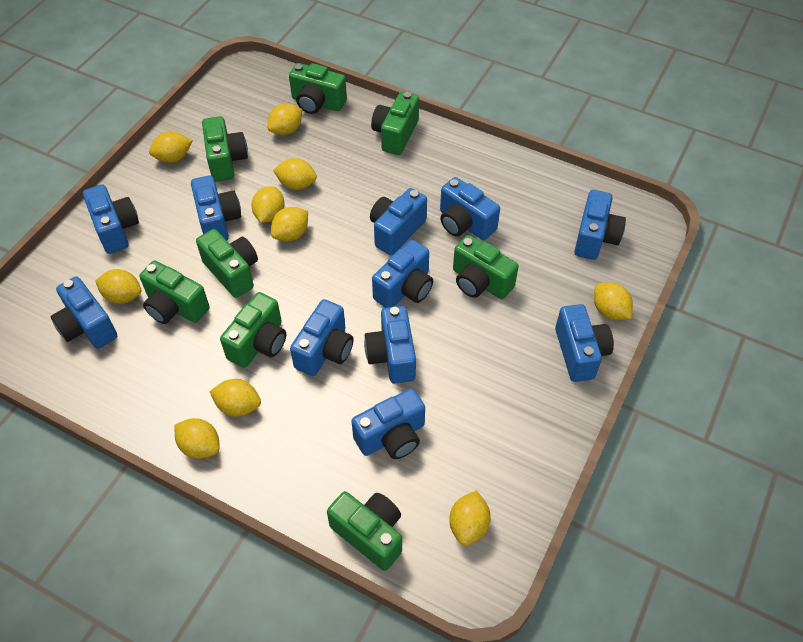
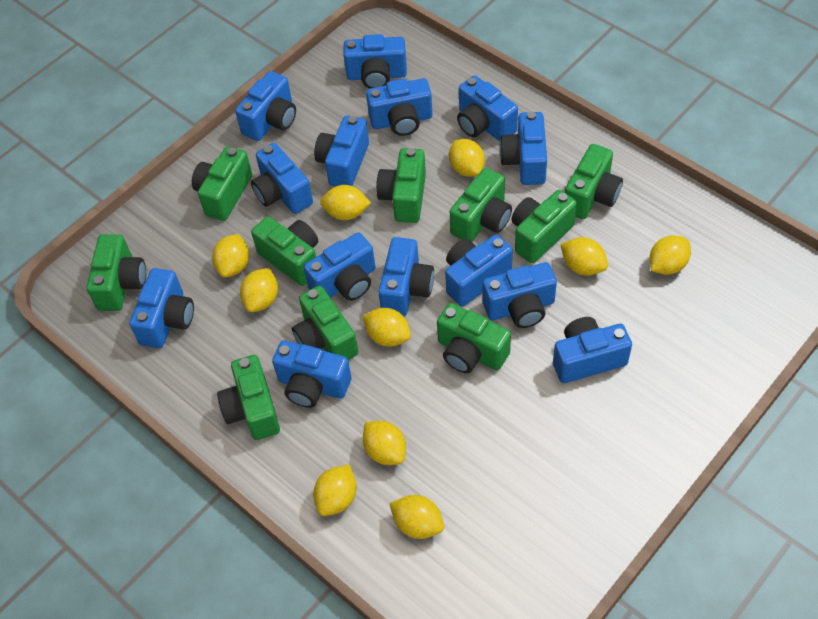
blue camera: 11 -> 14
green camera: 8 -> 10

